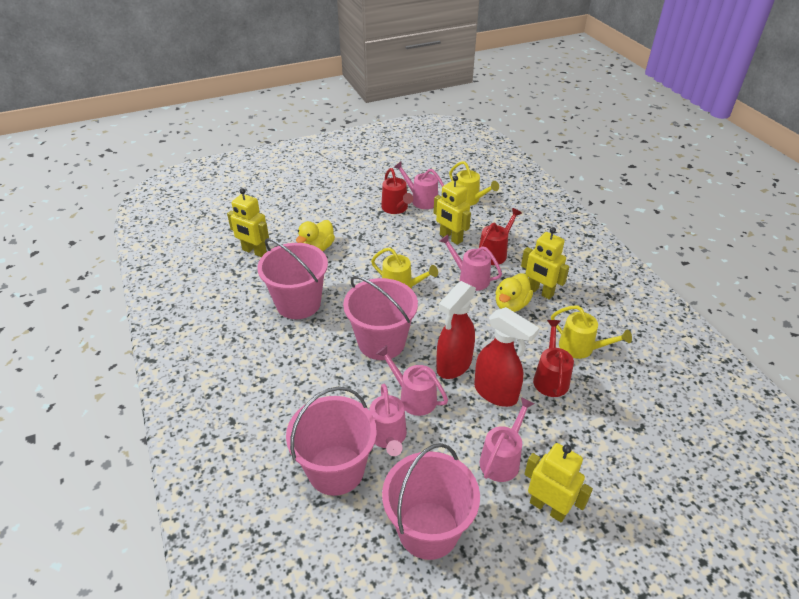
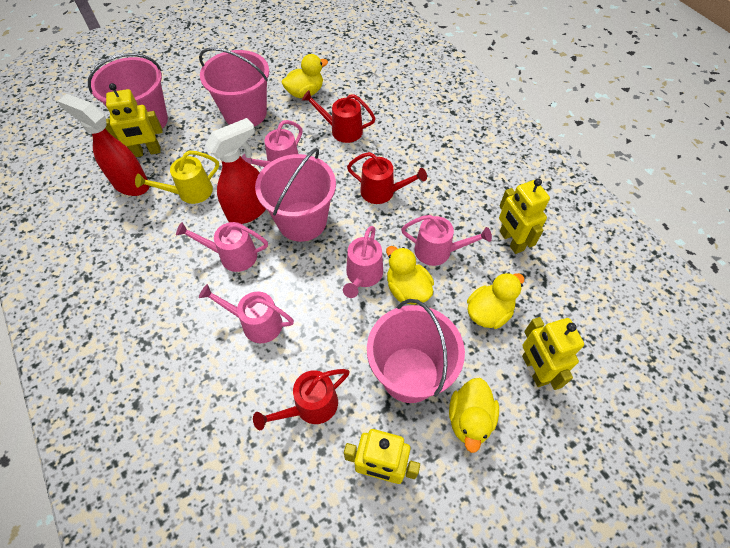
yellow duck: 2 -> 4
yellow watering can: 3 -> 1

